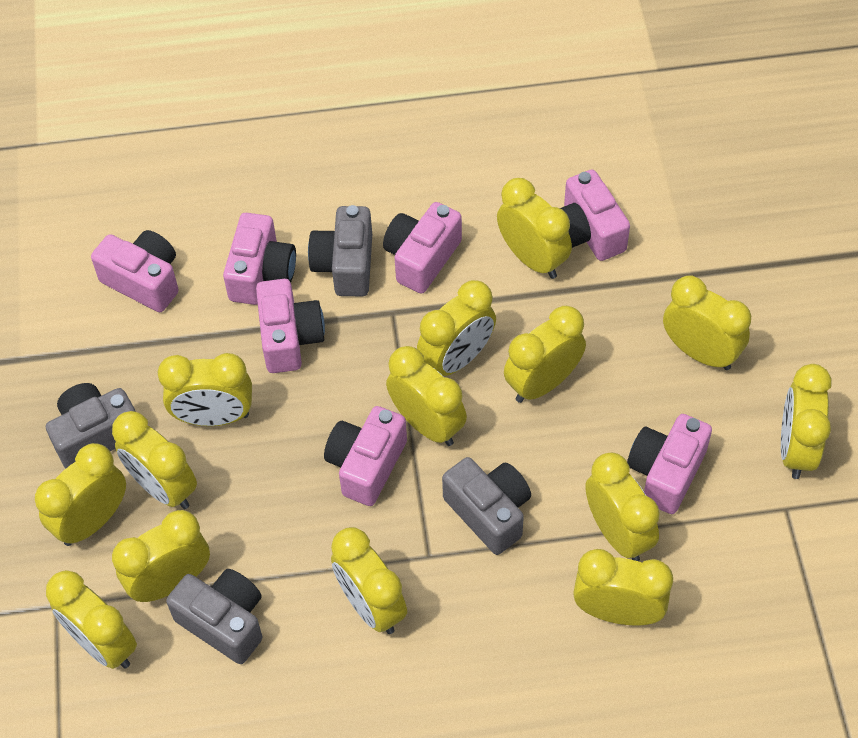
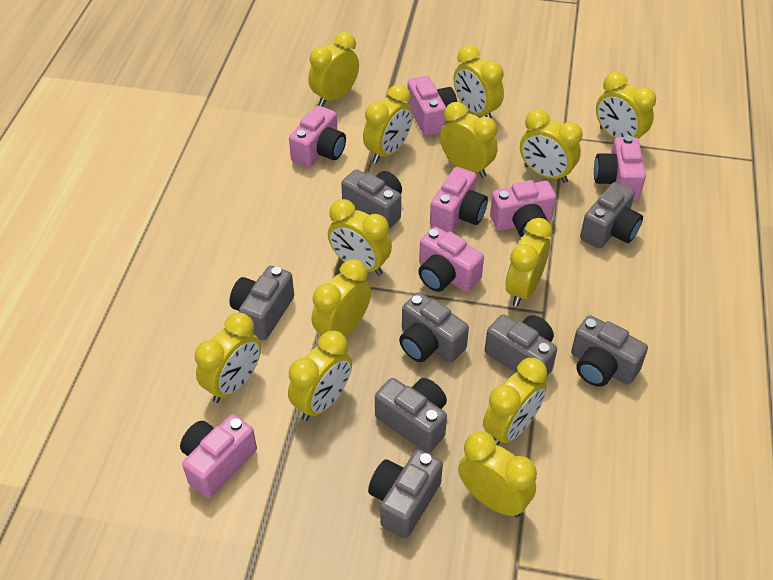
grey camera: 4 -> 8
yellow clock: 14 -> 13

